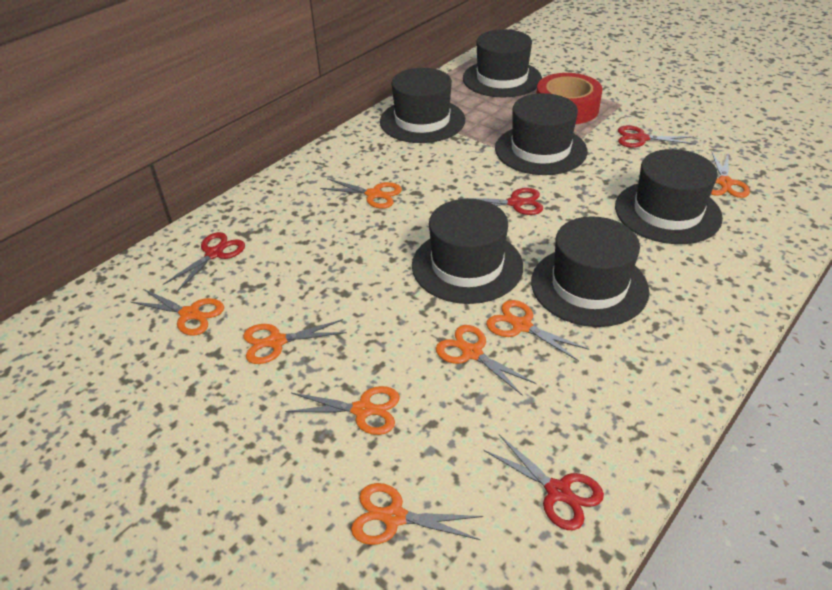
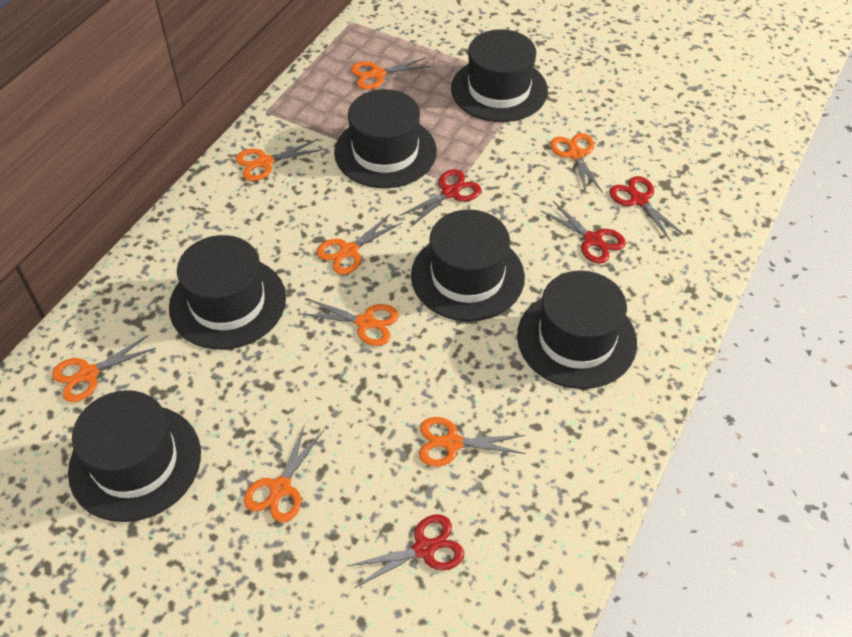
red tape: 1 -> 0

